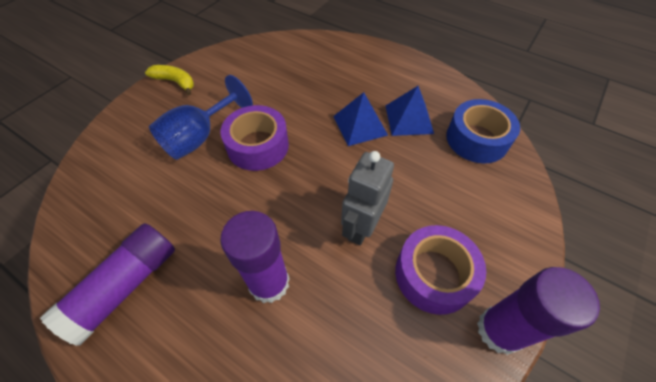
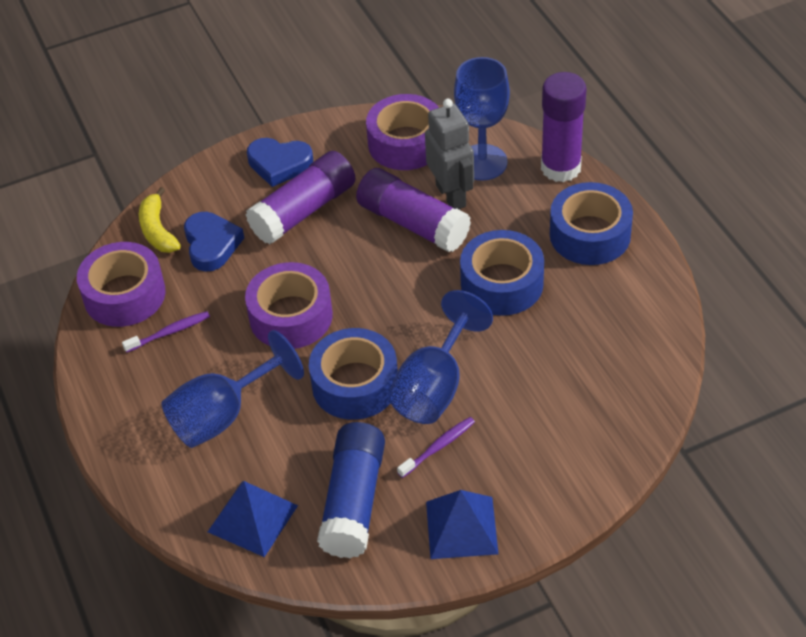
blue glue stick: 0 -> 1
blue goblet: 1 -> 3
blue heart: 0 -> 2
blue tape: 1 -> 3
purple tape: 2 -> 3
purple toothbrush: 0 -> 2

